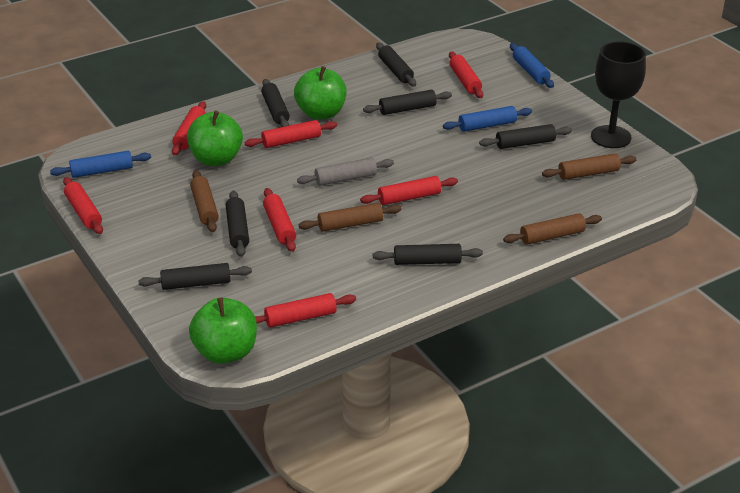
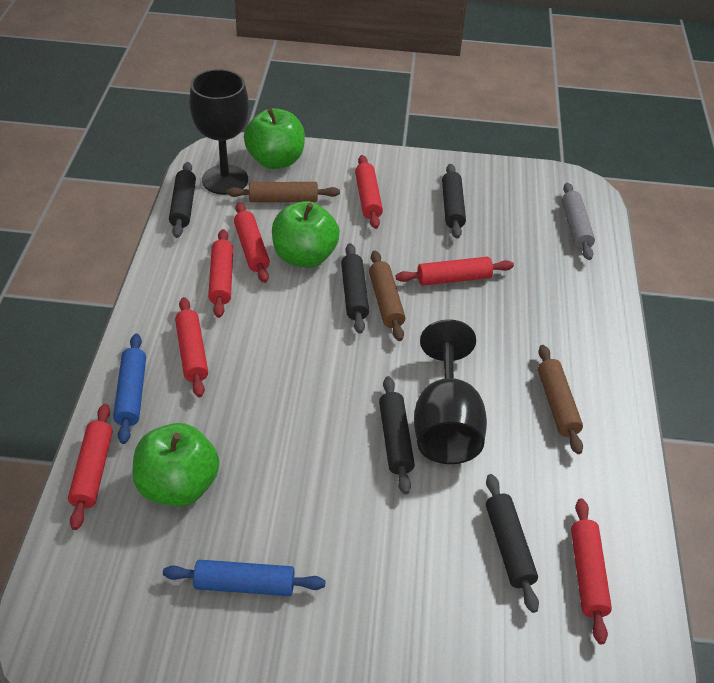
black goblet: 1 -> 2
black rolling pin: 7 -> 5
blue rolling pin: 3 -> 2
brown rolling pin: 4 -> 3

